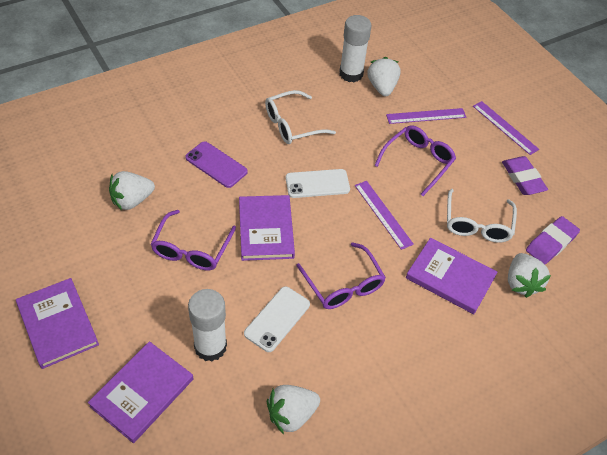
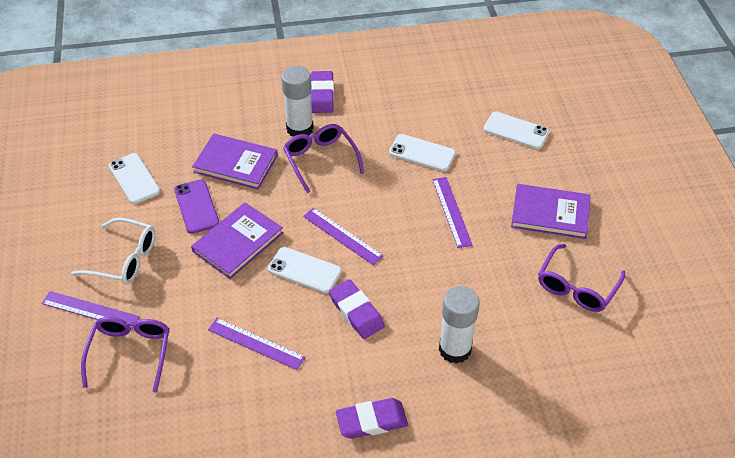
purple book: 4 -> 3
purple eraser: 2 -> 3
purple ruler: 3 -> 4
white glasses: 2 -> 1
white phone: 2 -> 4
white strawberry: 4 -> 0

